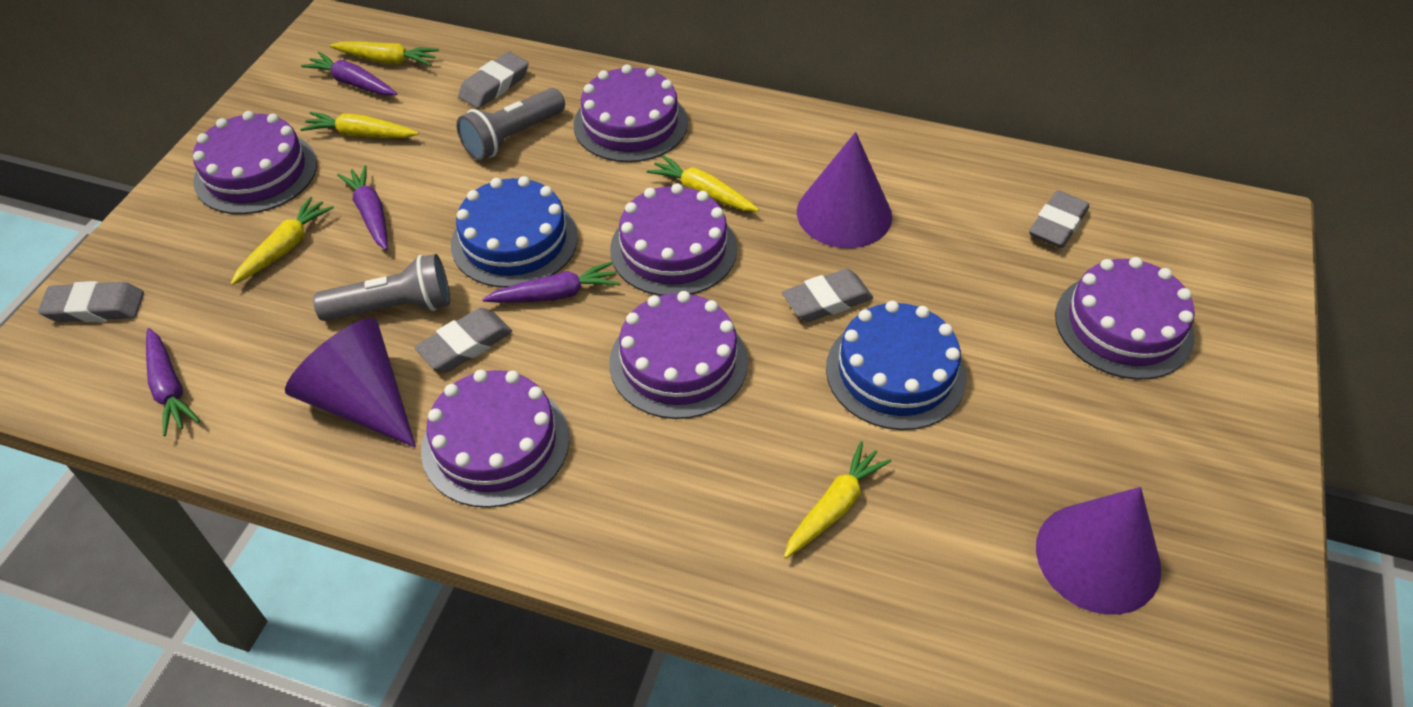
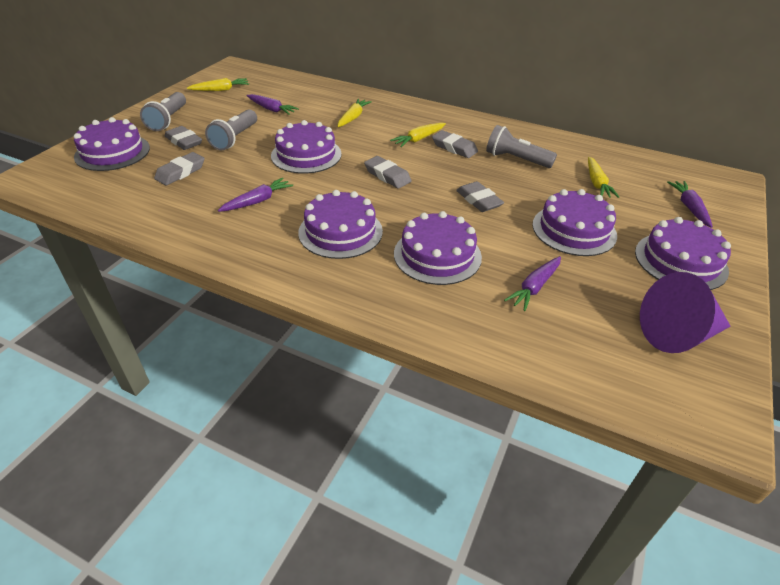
blue cake: 2 -> 0
grey flashlight: 2 -> 3
purple cone: 3 -> 1
yellow carrot: 5 -> 4

